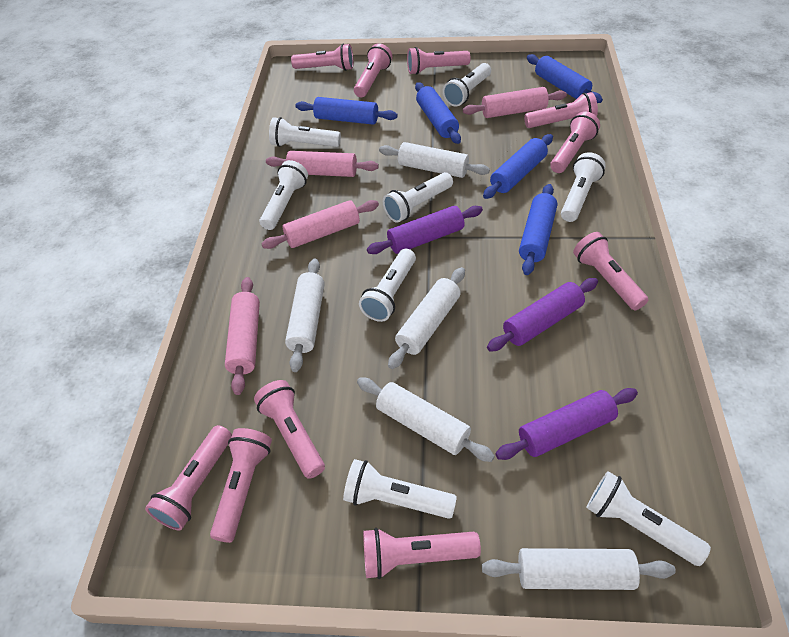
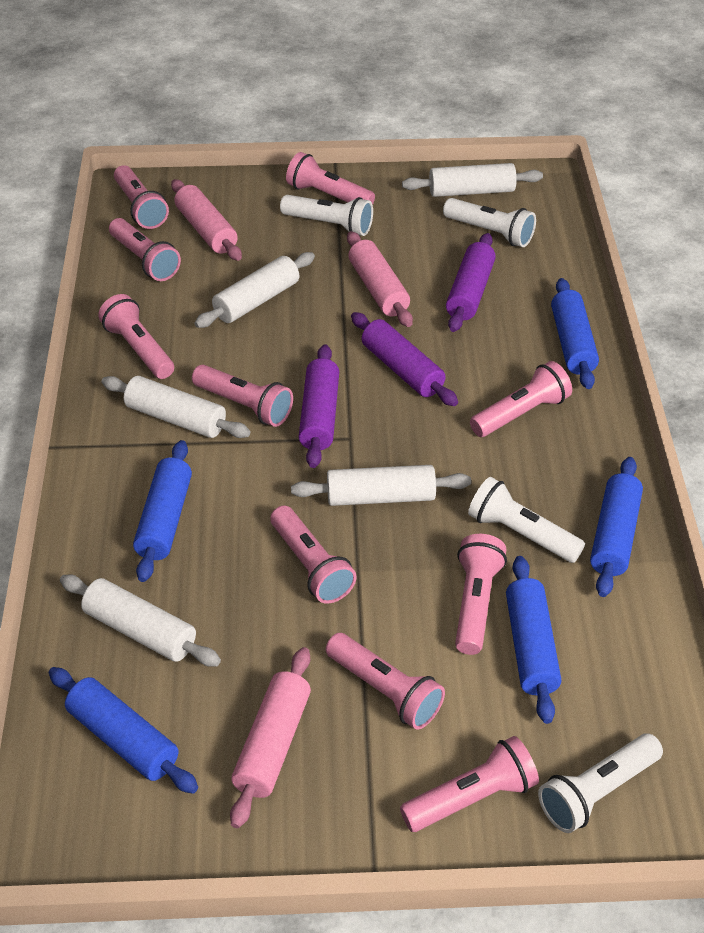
pink rolling pin: 4 -> 3
white flashlight: 8 -> 4

